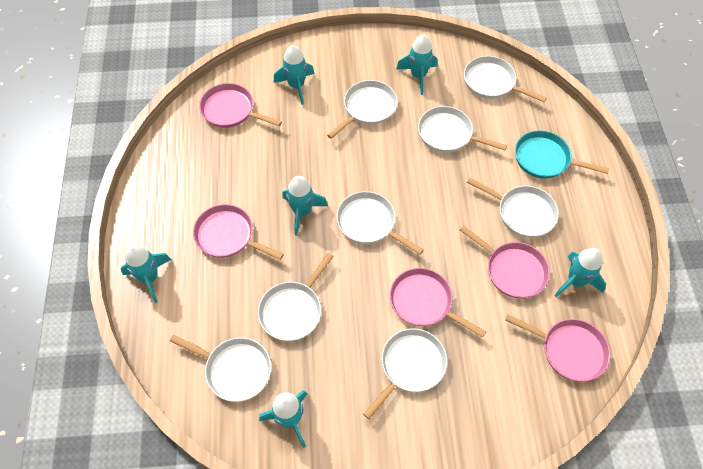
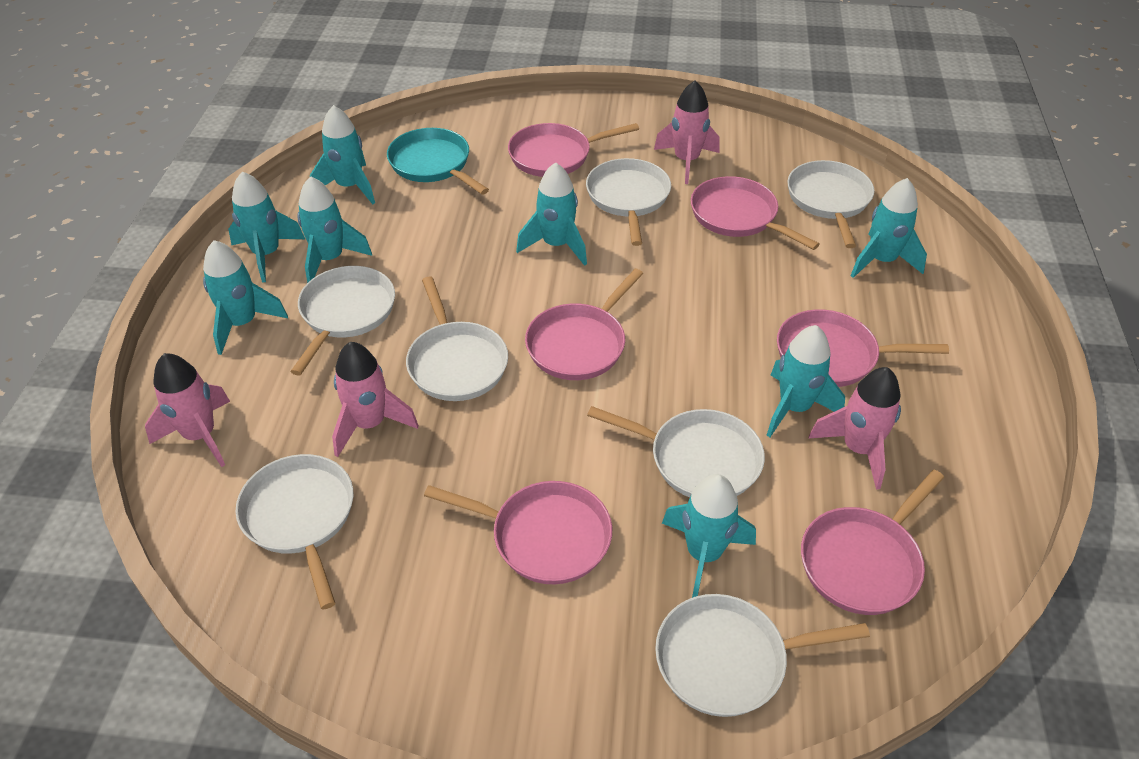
pink pan: 5 -> 6
pink rocket: 0 -> 4
turquoise rocket: 6 -> 8
white pan: 8 -> 7

